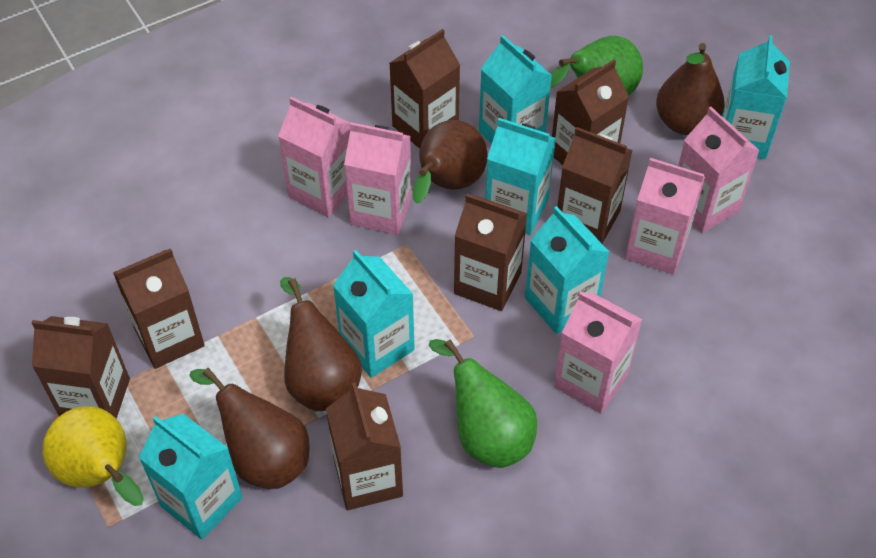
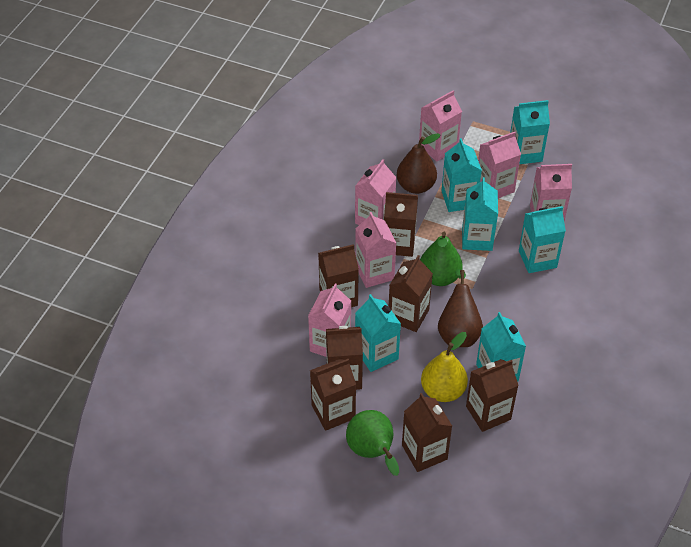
brown pear: 4 -> 2
pink carton: 5 -> 6

